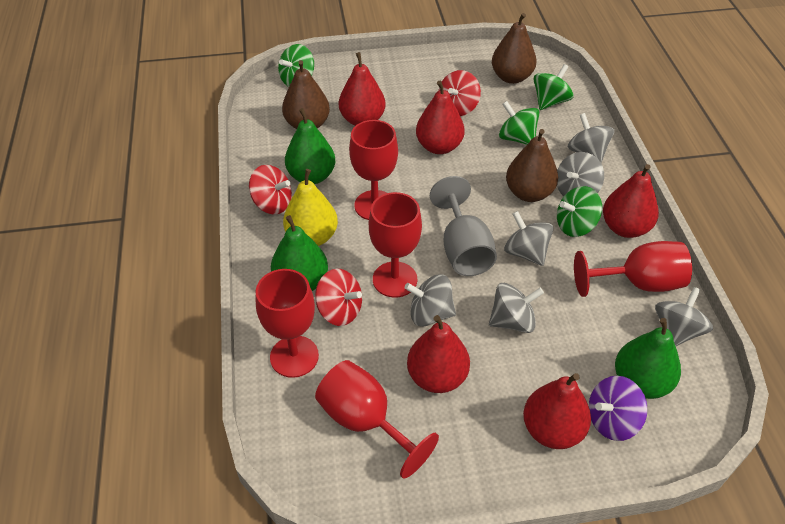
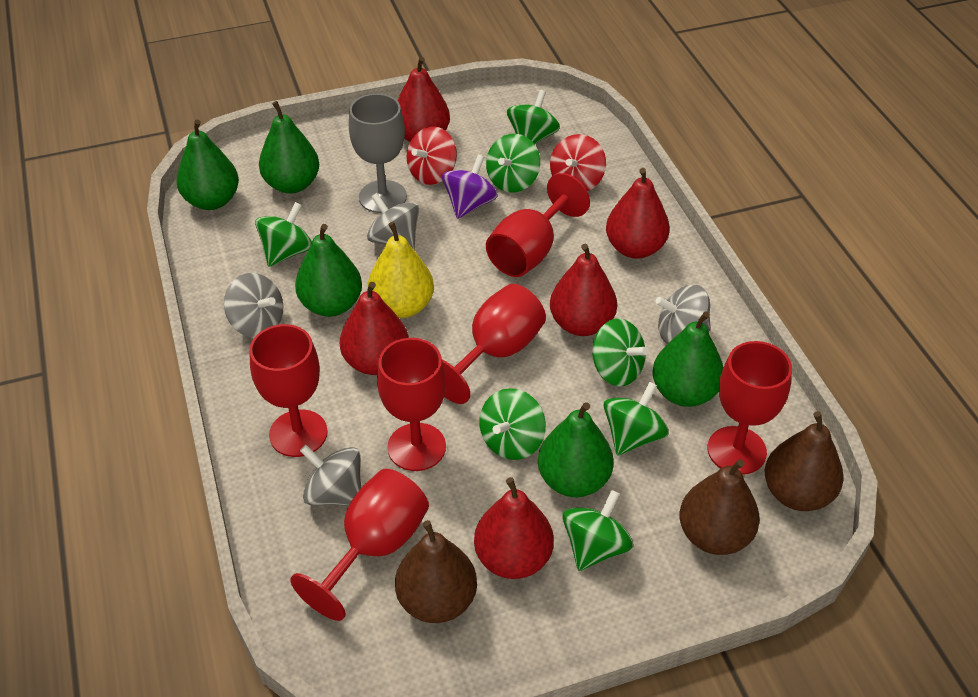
green pear: 3 -> 5
green spinning top: 4 -> 7
grey spinning top: 6 -> 4
red goblet: 5 -> 6
red spinning top: 3 -> 2

